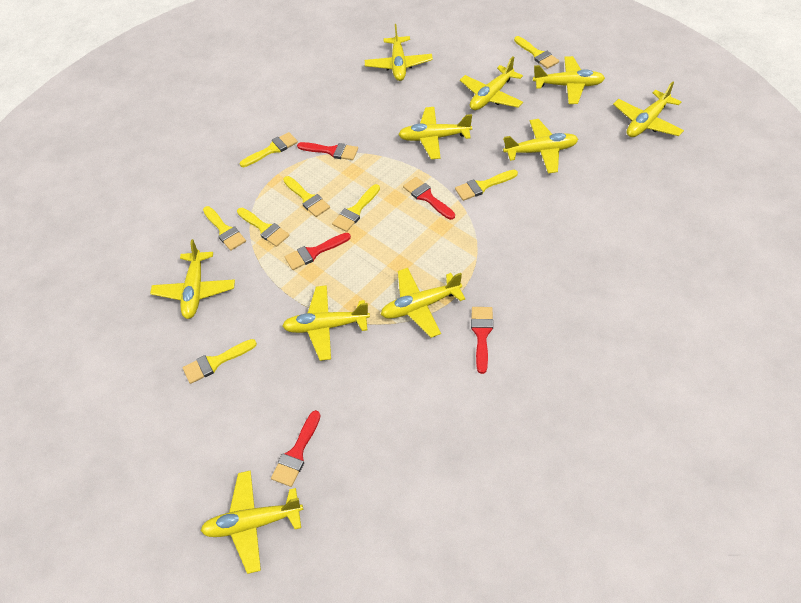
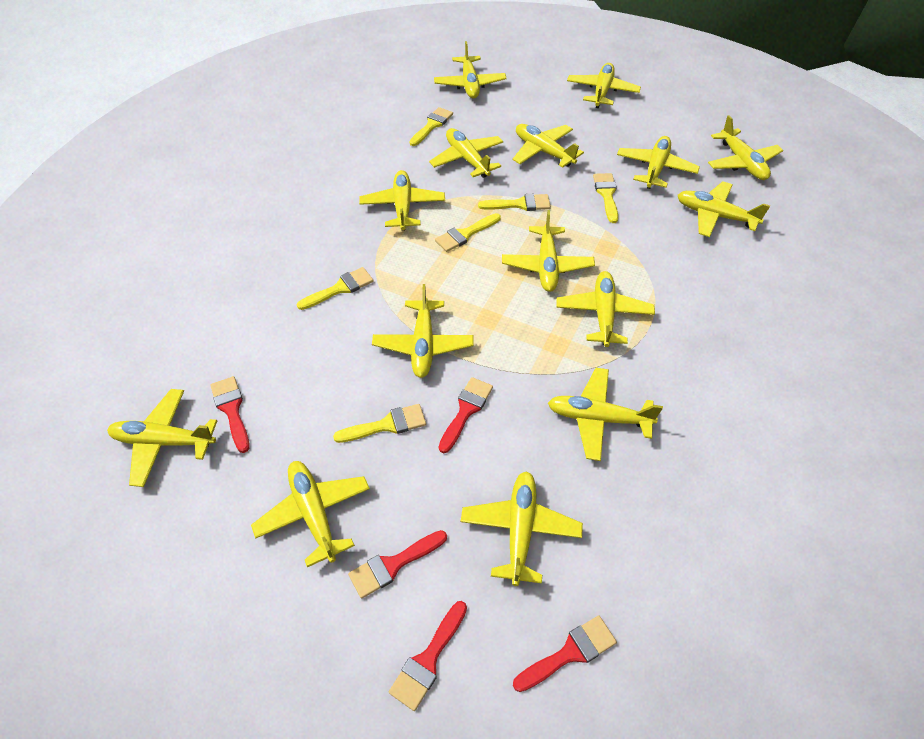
yellow brush: 8 -> 6
yellow plane: 10 -> 15

